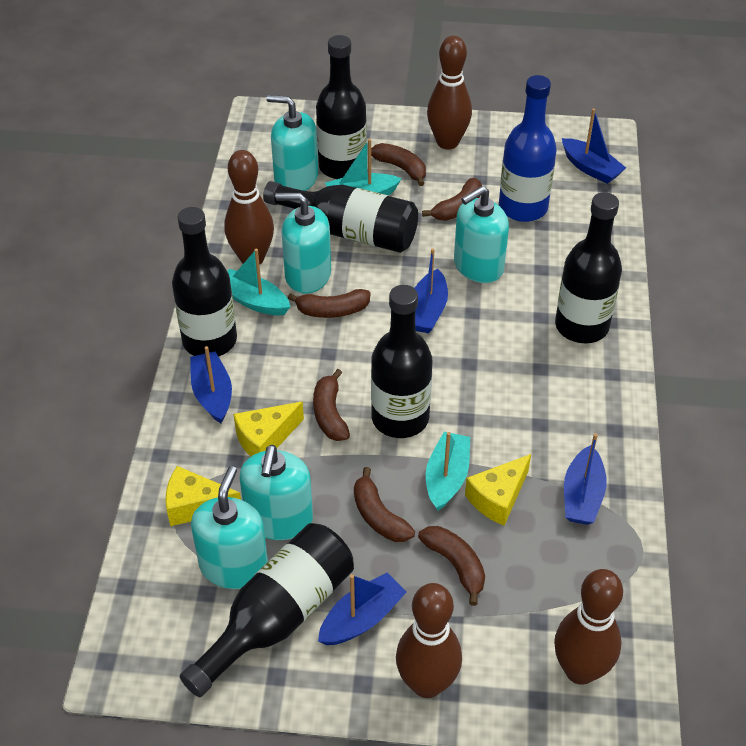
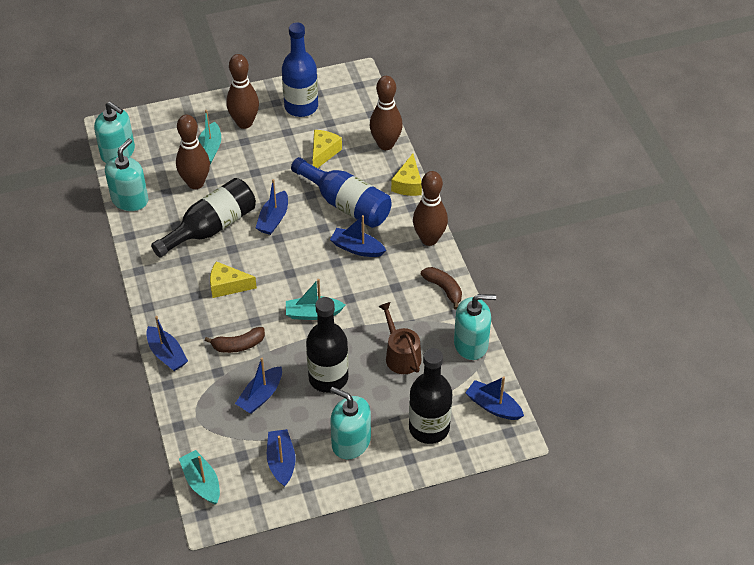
black bottle: 6 -> 3
blue boat: 5 -> 6
blue bottle: 1 -> 2
brown banana: 6 -> 2
brown watering can: 0 -> 1
turquoise soap dispenser: 5 -> 4

